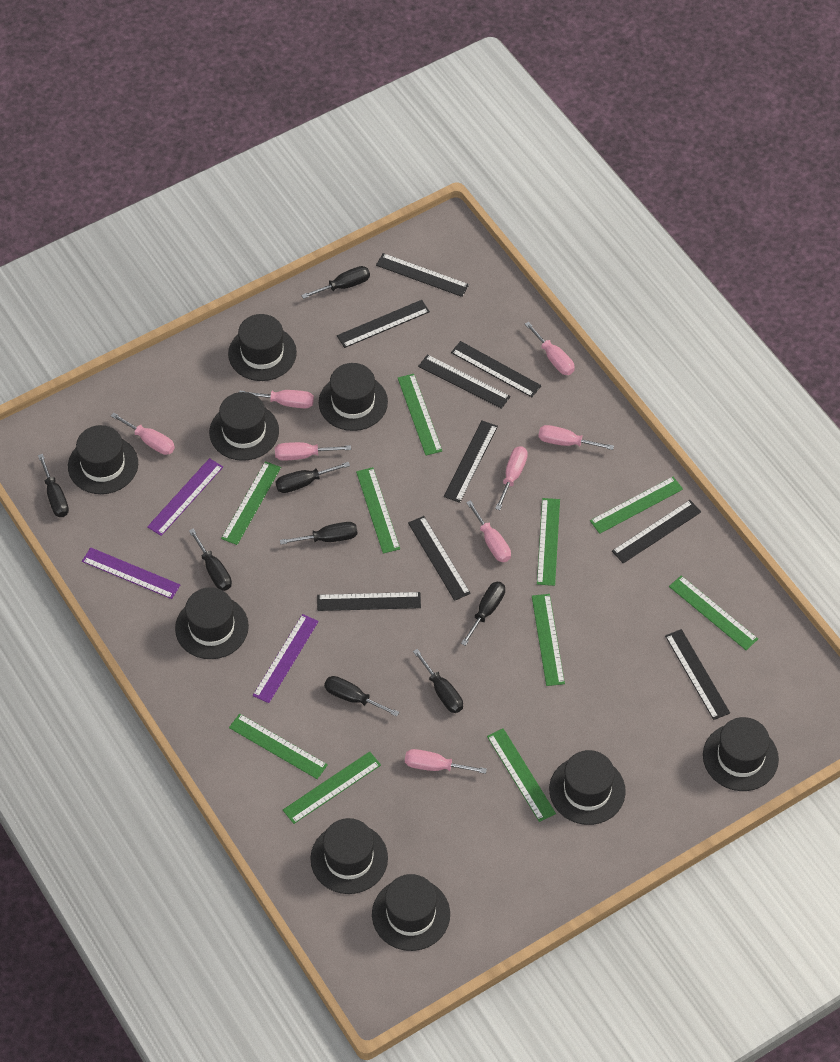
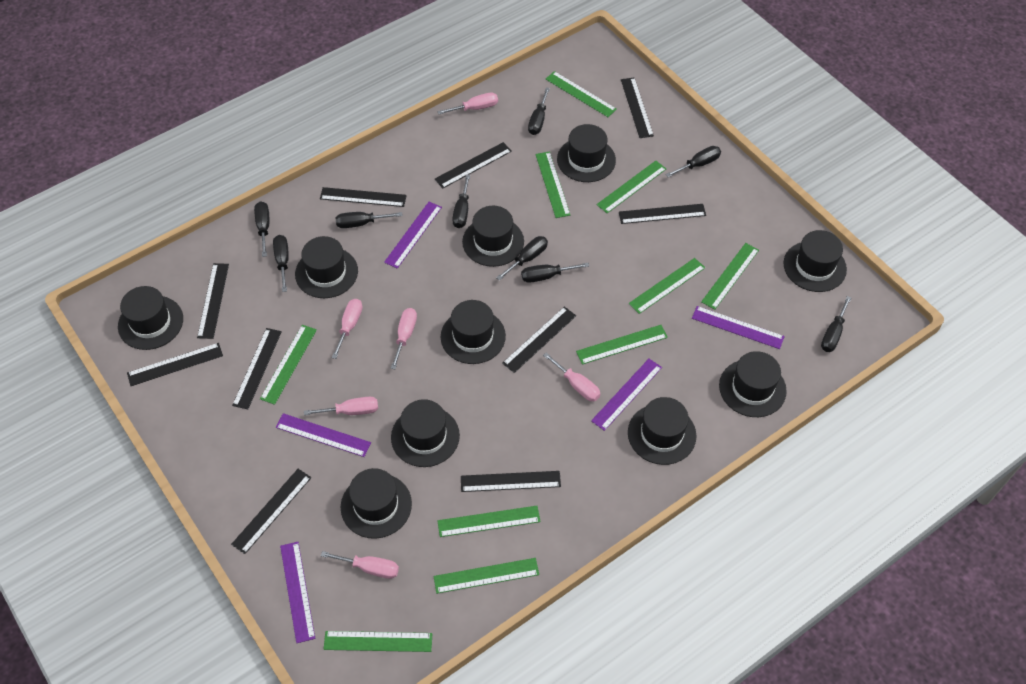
black hat: 9 -> 10
black ruler: 9 -> 10
black screwdriver: 8 -> 9
pink screwdriver: 8 -> 6
purple ruler: 3 -> 5

